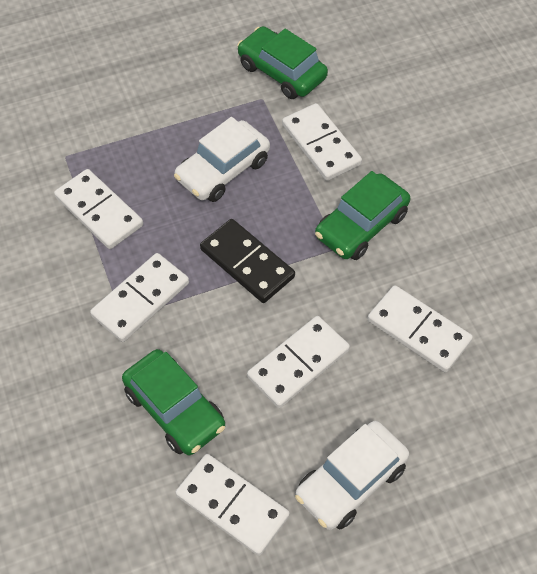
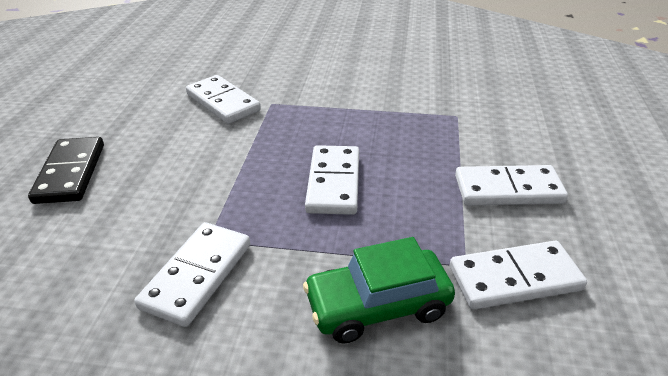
green car: 3 -> 1
white car: 2 -> 0
white domino: 6 -> 5

